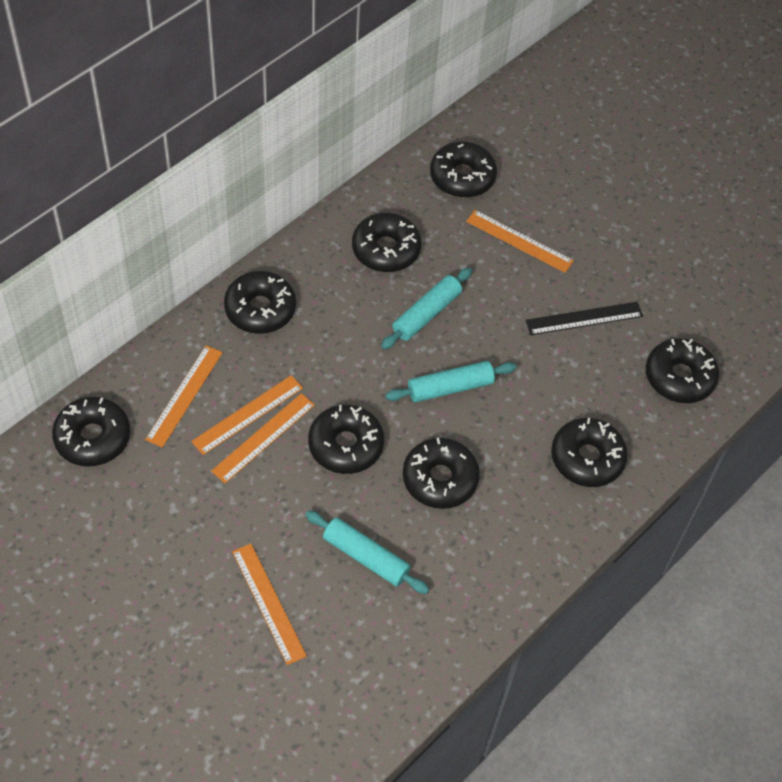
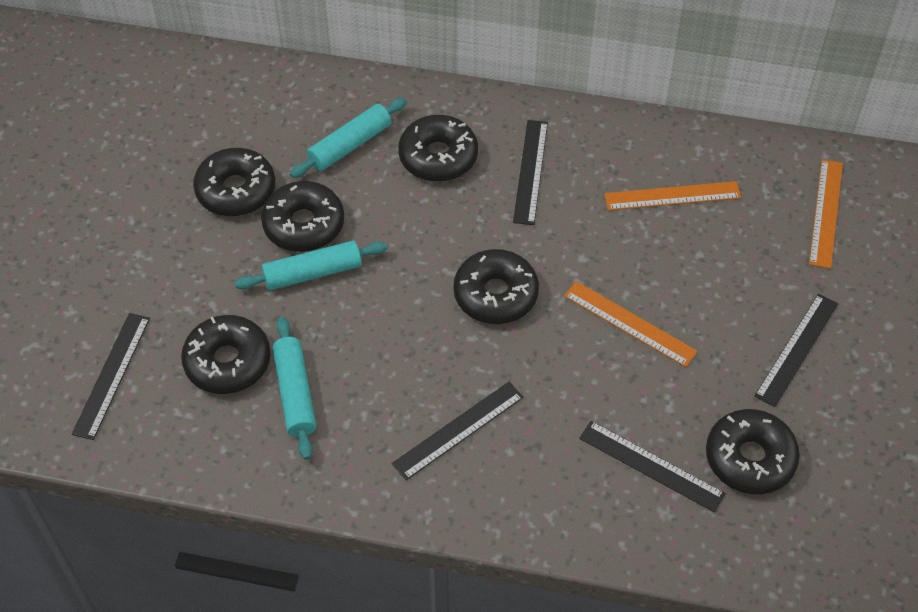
black donut: 8 -> 6
black ruler: 1 -> 5
orange ruler: 5 -> 3

